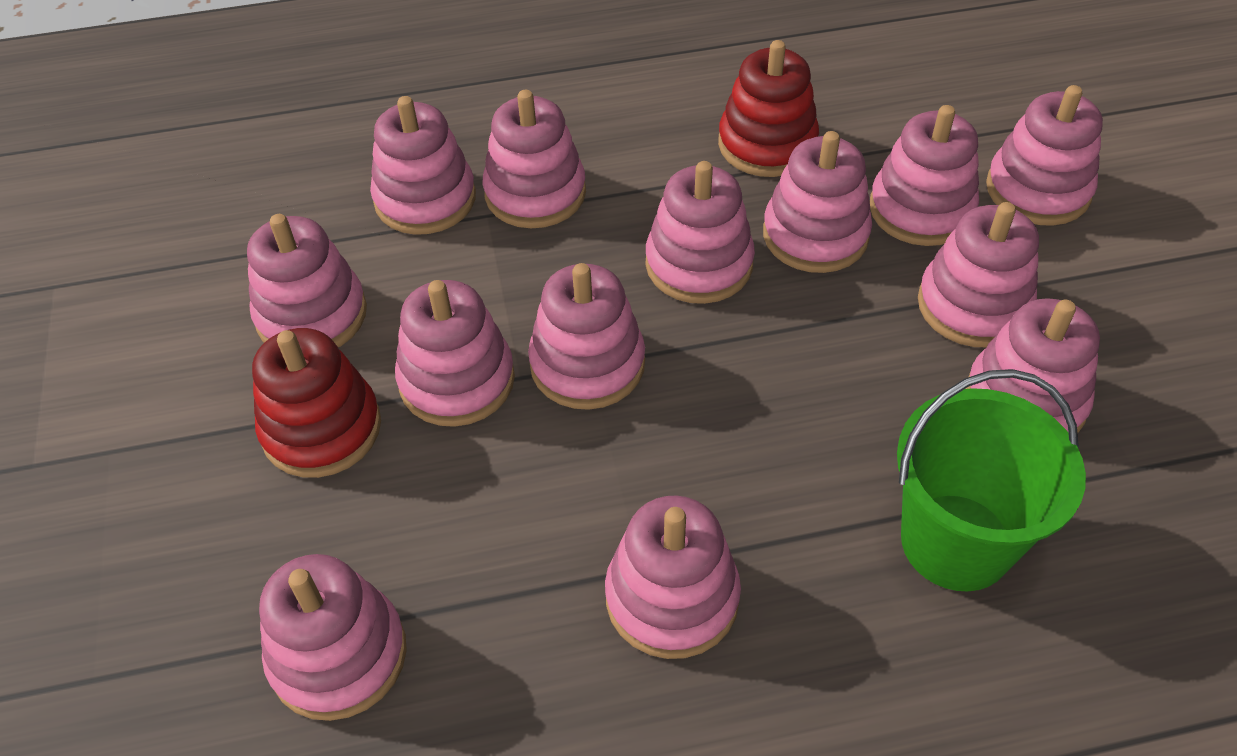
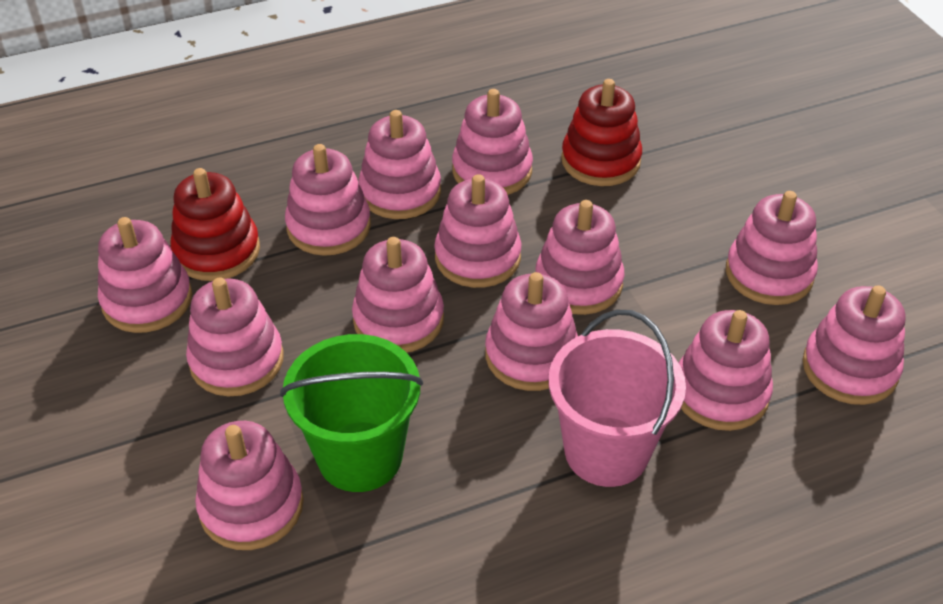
pink bucket: 0 -> 1

